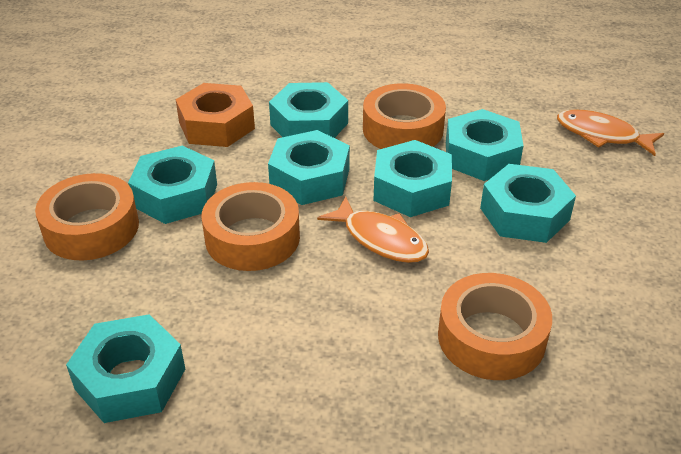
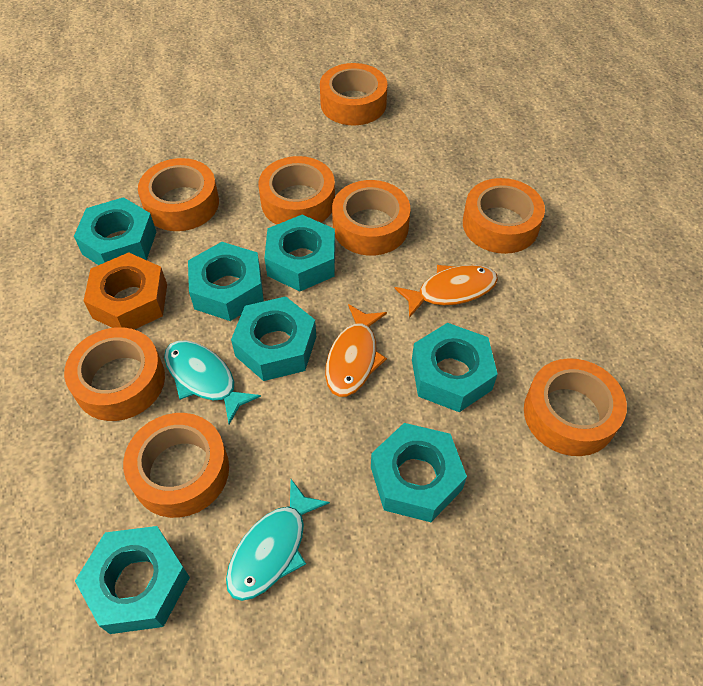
orange tape: 4 -> 8
turquoise fish: 0 -> 2

